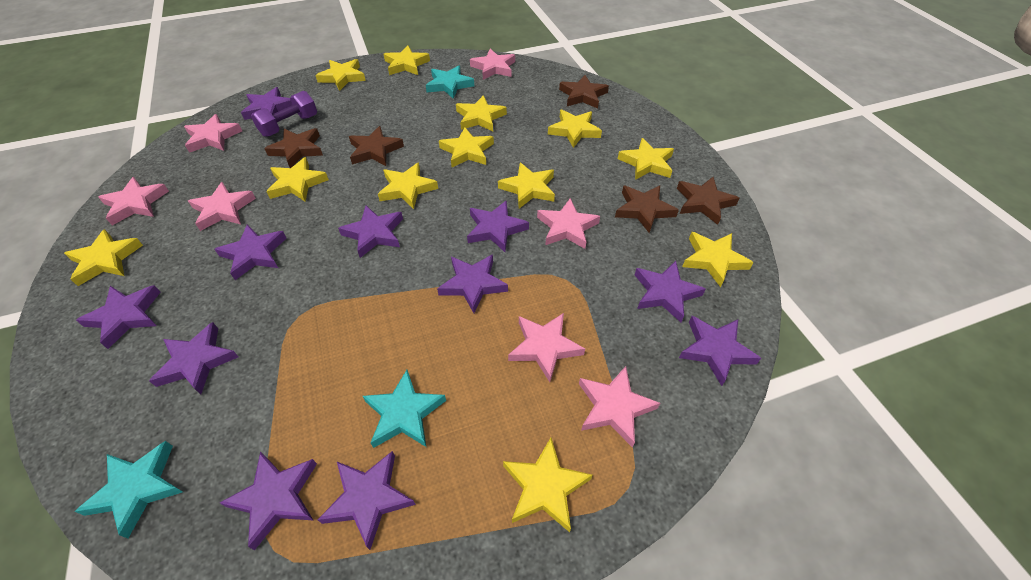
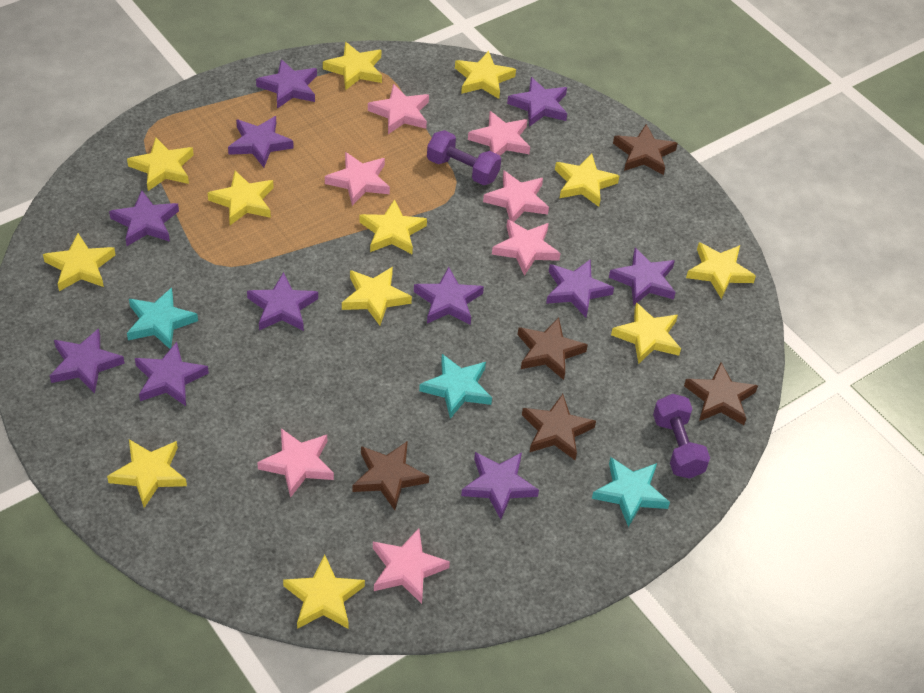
purple dumbbell: 1 -> 2

